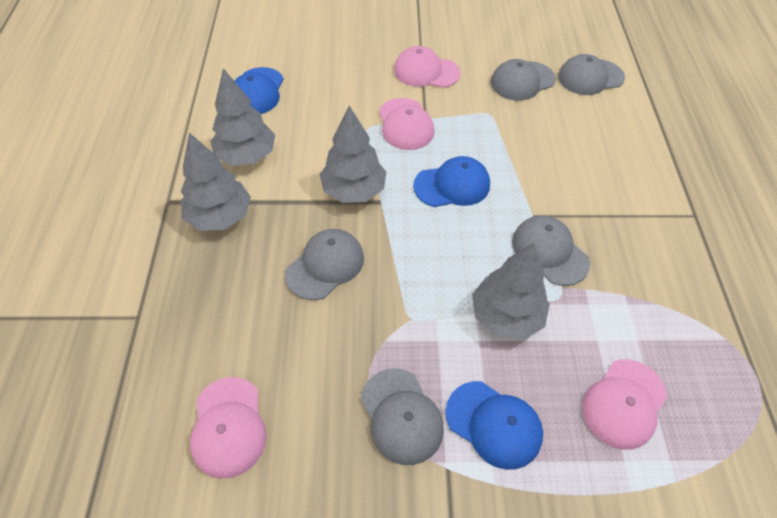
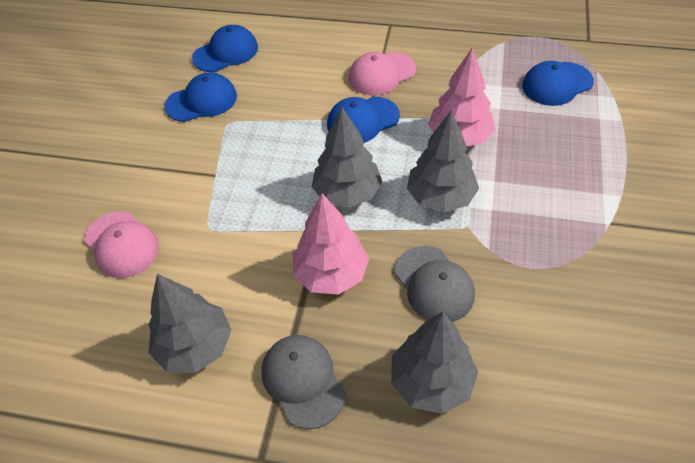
blue cap: 3 -> 4
grey cap: 5 -> 2
pink cap: 4 -> 2
pink tree: 0 -> 2

